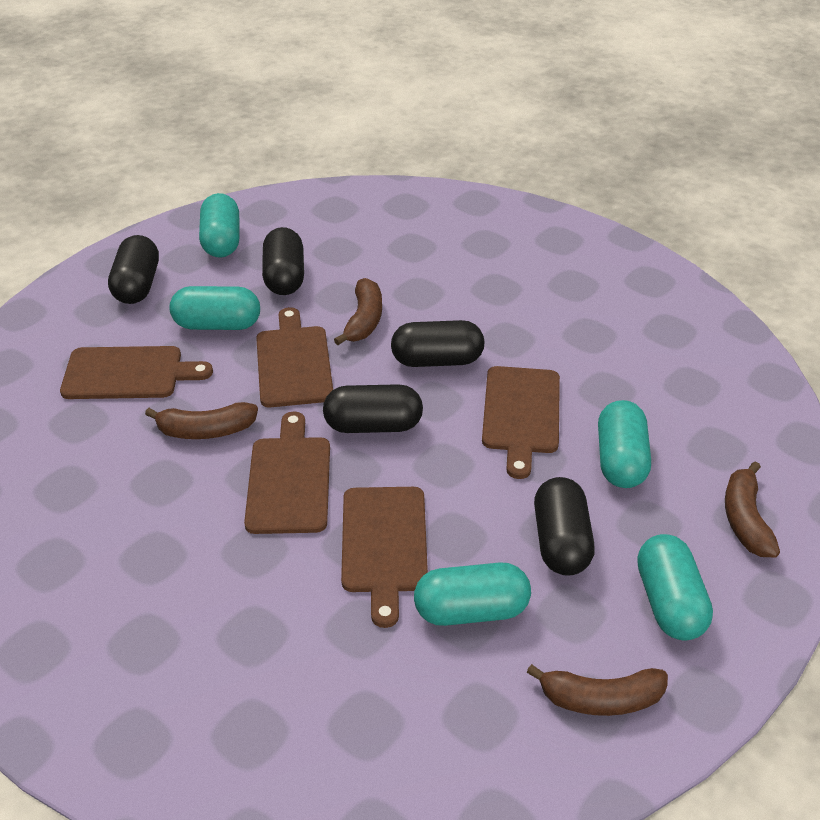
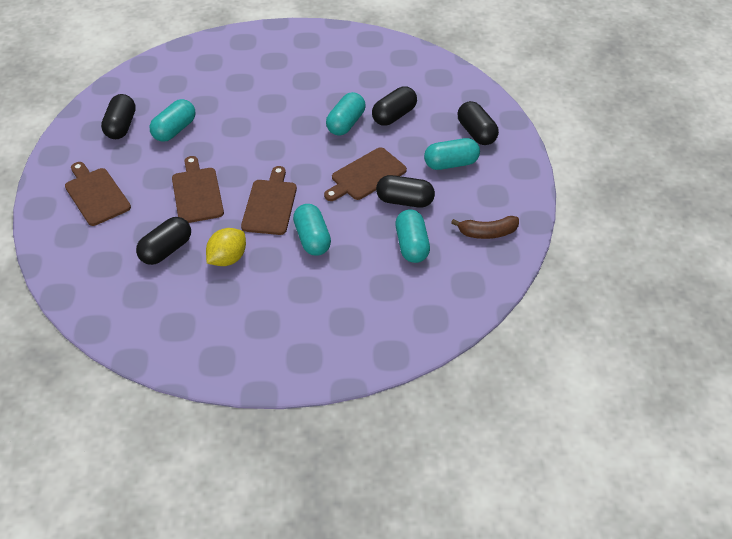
brown banana: 4 -> 1
brown cutting board: 5 -> 4
yellow lemon: 0 -> 1

